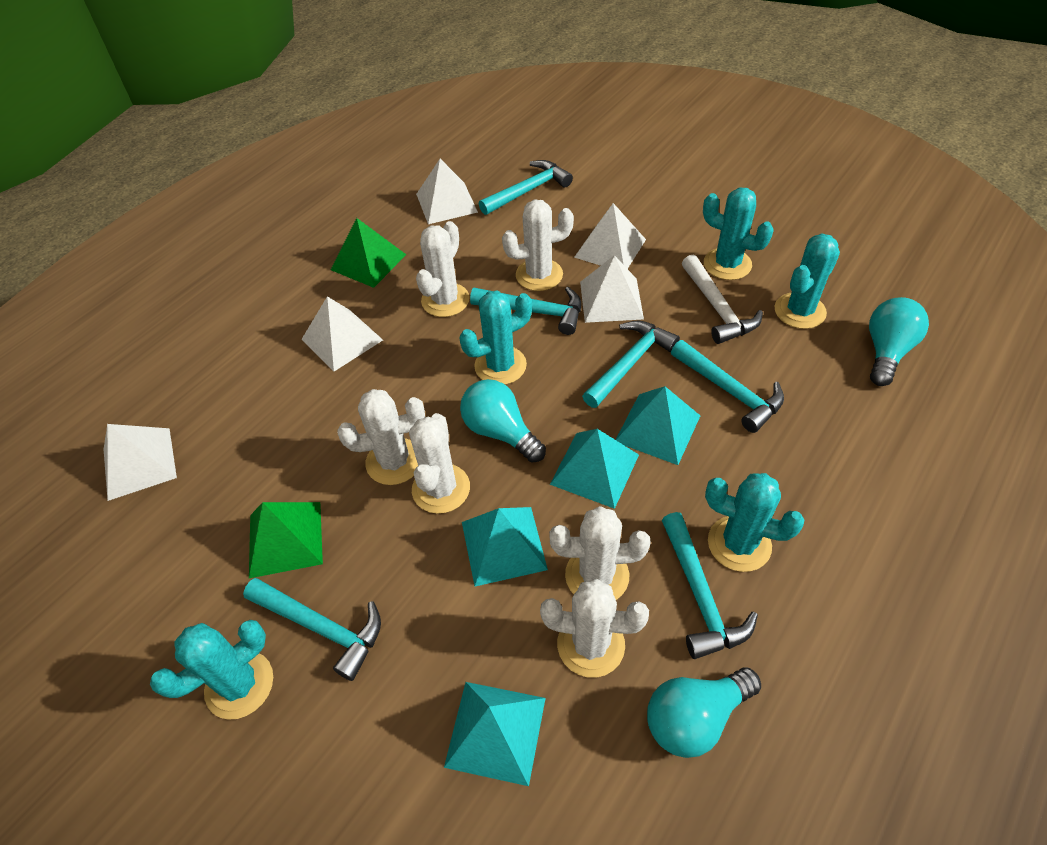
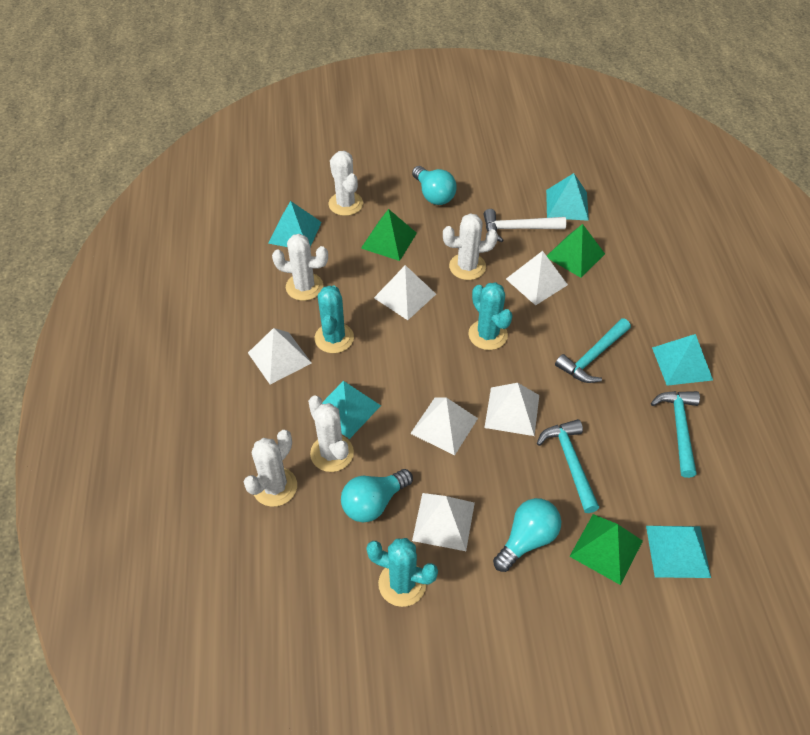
green pyramid: 2 -> 3
turquoise cactus: 5 -> 3
turquoise hammer: 6 -> 3
turquoise pyramid: 4 -> 5
white cactus: 6 -> 5
white pyramid: 5 -> 6

